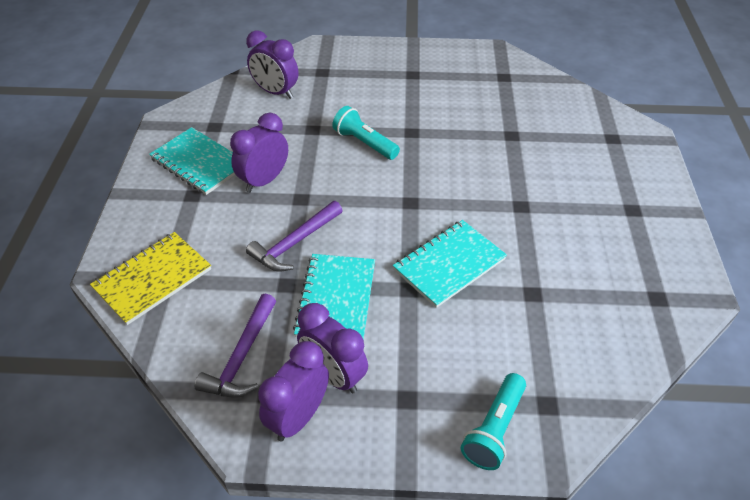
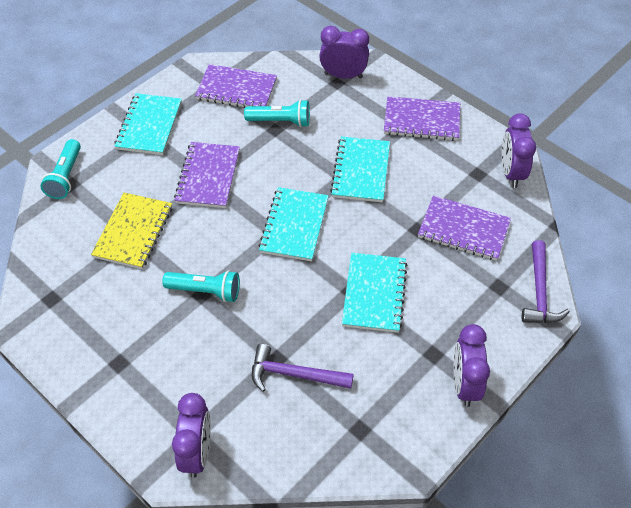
purple notebook: 0 -> 4
turquoise flashlight: 2 -> 3
turquoise notebook: 3 -> 4

